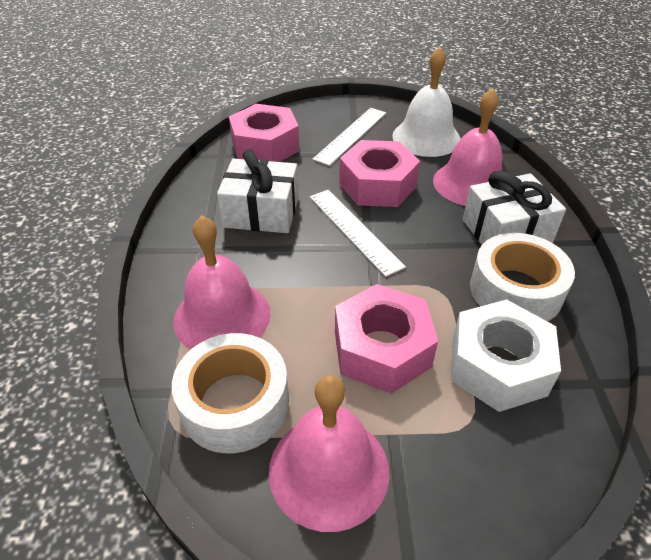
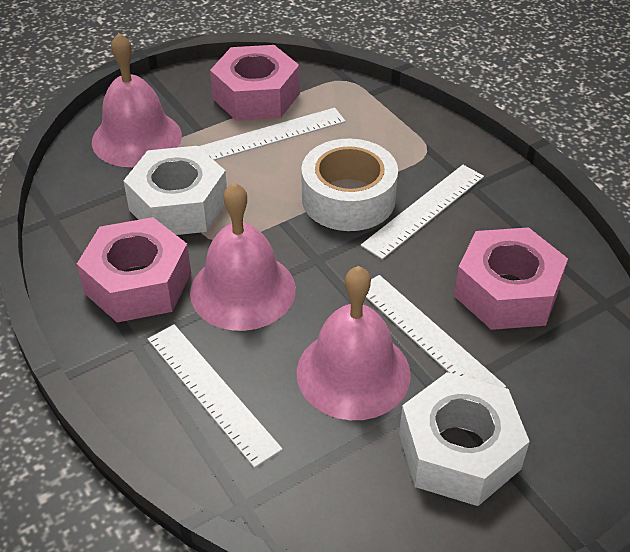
white bell: 1 -> 0
white gift: 2 -> 0
white nut: 1 -> 2
white ruler: 2 -> 4
white tape: 2 -> 1

